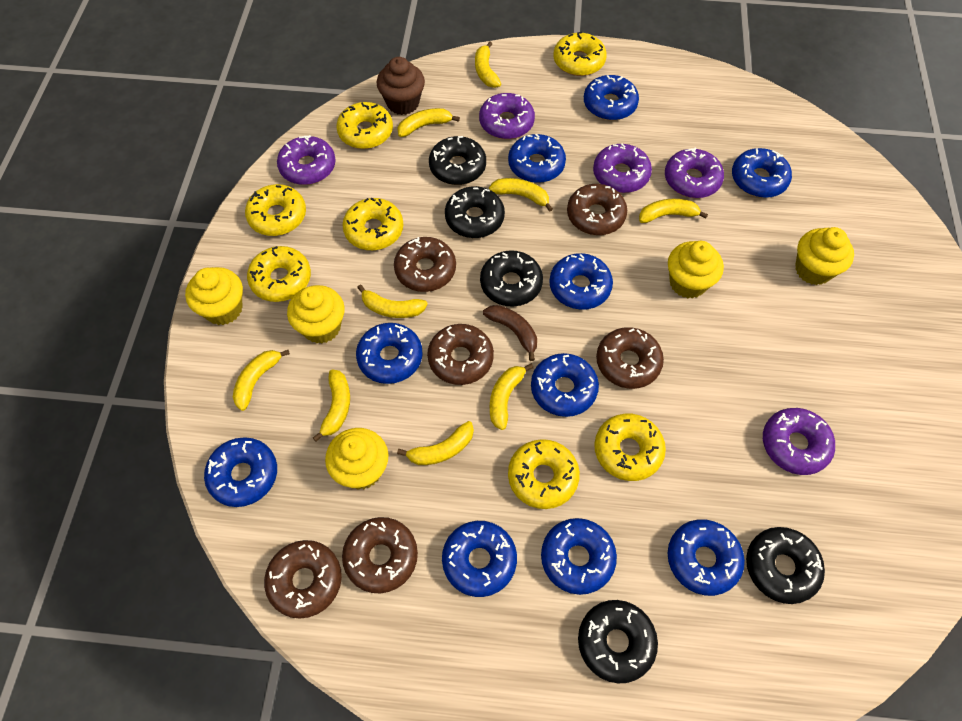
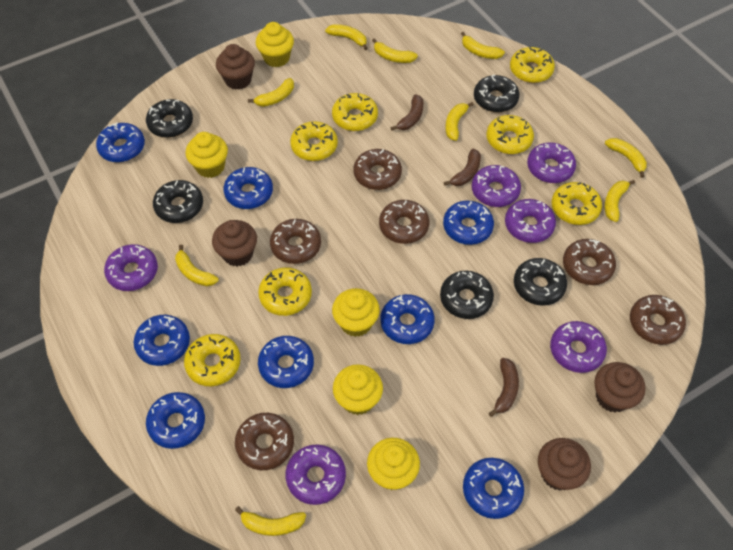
blue donut: 10 -> 8
brown banana: 1 -> 3
brown cupcake: 1 -> 4
purple donut: 5 -> 6

